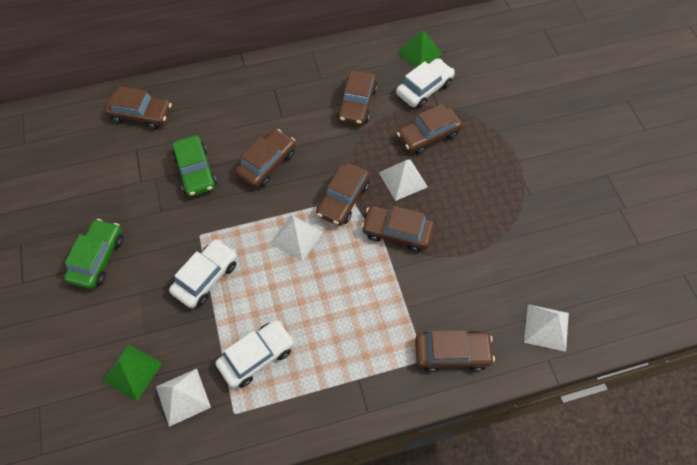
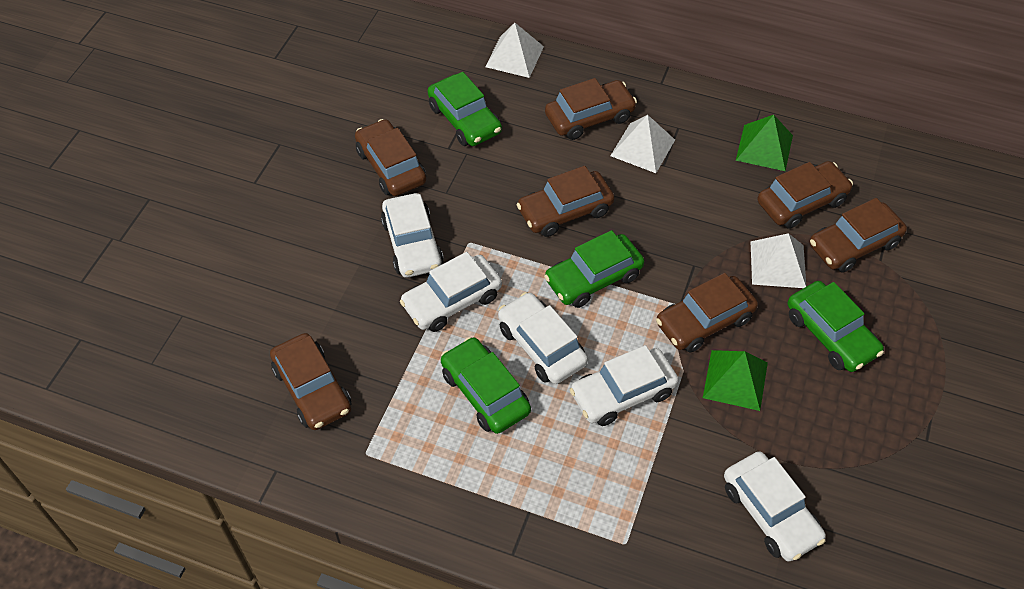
green car: 2 -> 4
white car: 3 -> 5
white pyramid: 4 -> 3

